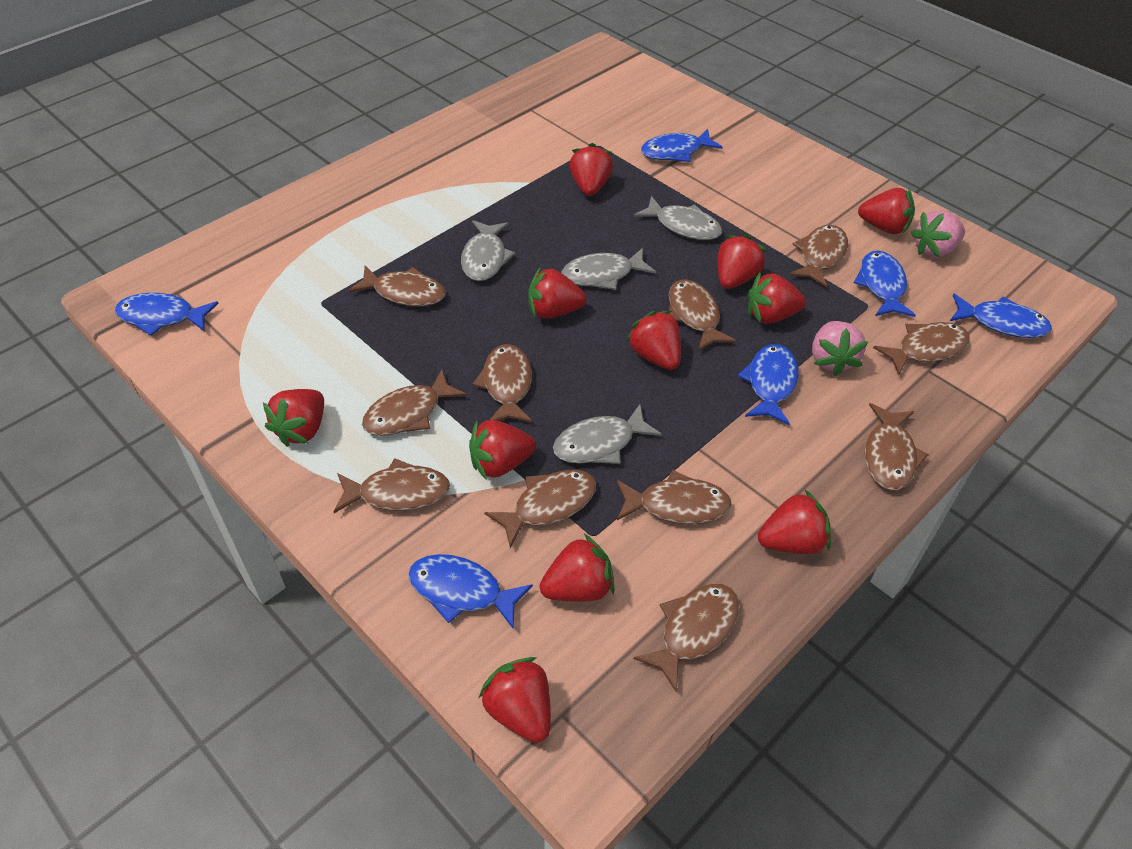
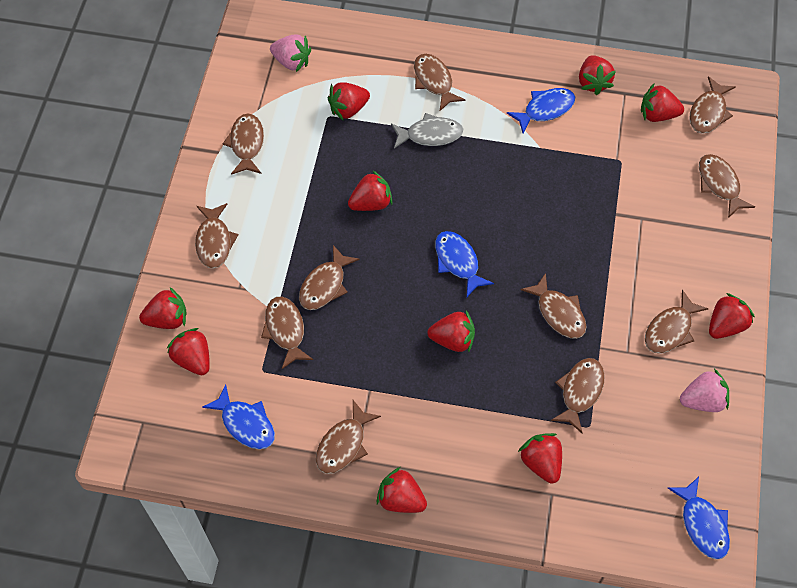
blue fish: 6 -> 4
grey fish: 4 -> 1
red strawberry: 11 -> 10

